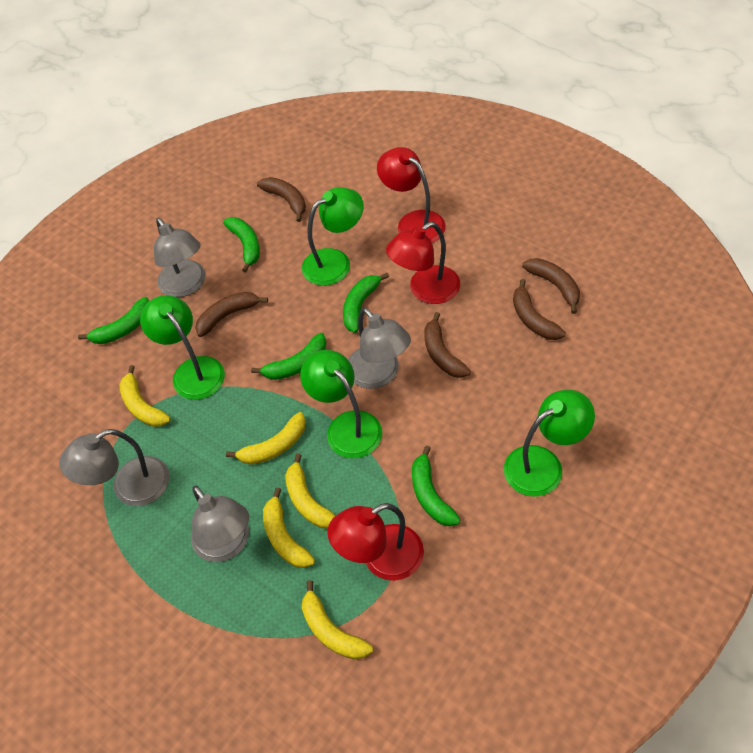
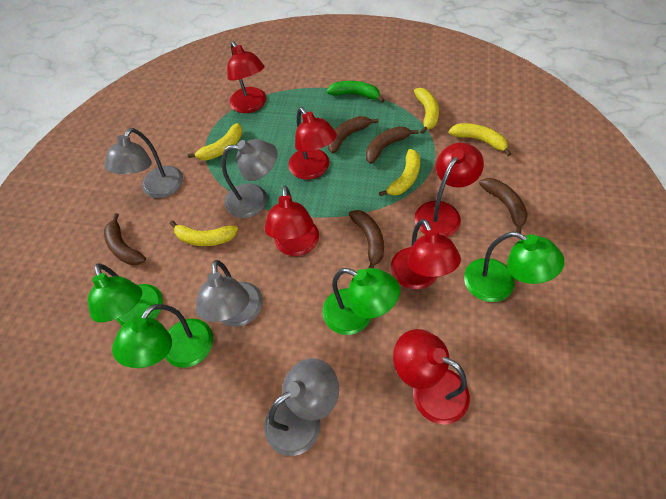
green banana: 5 -> 1
red lamp: 3 -> 6

